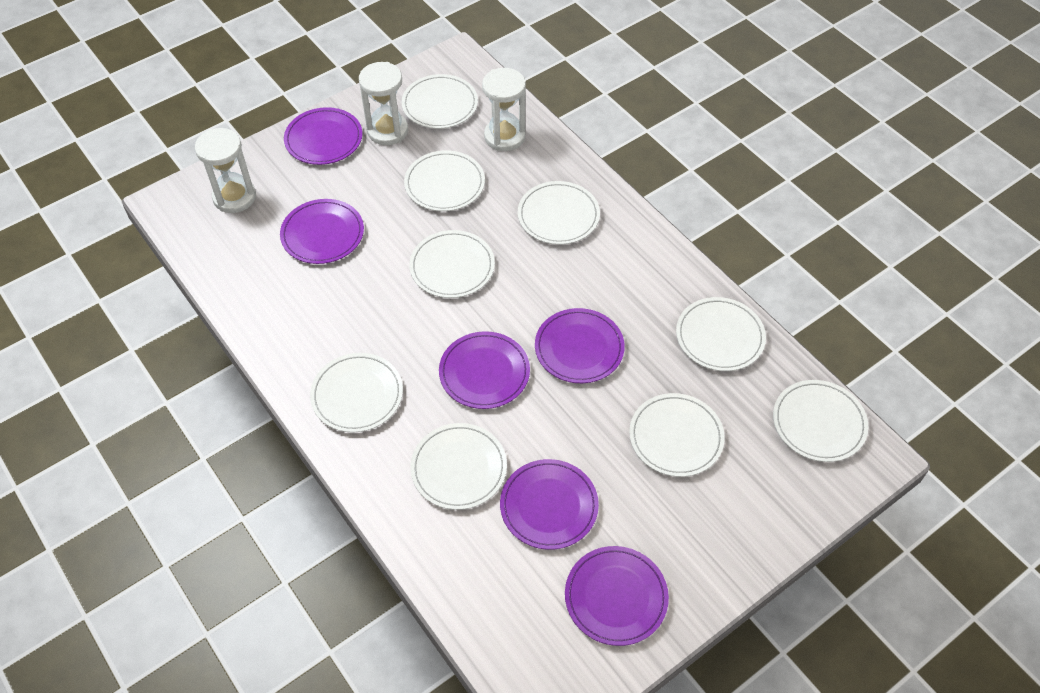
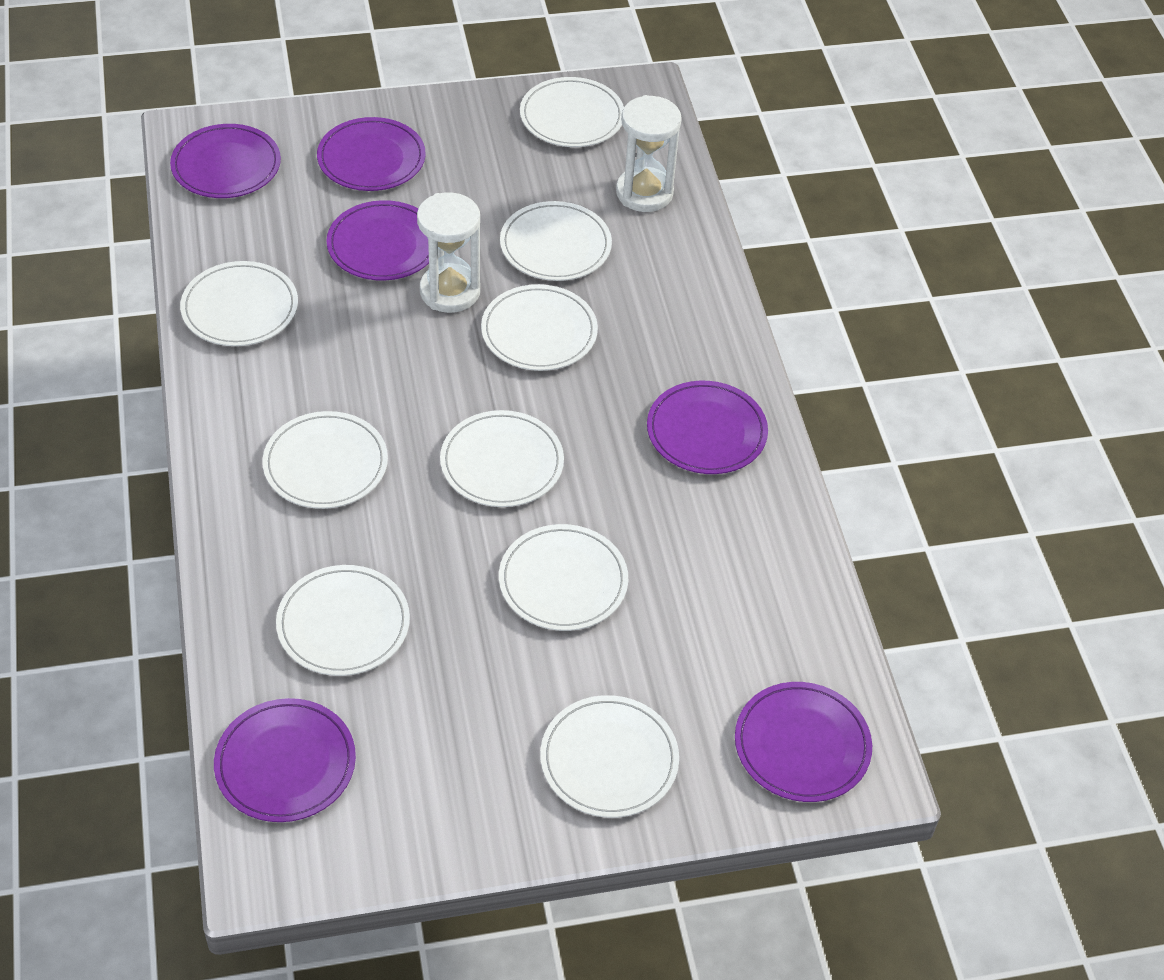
white hourglass: 3 -> 2

